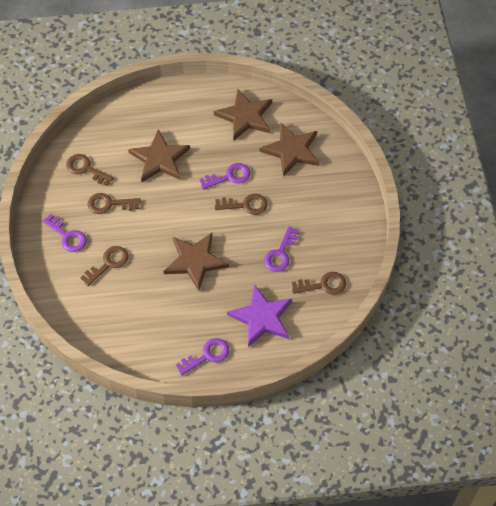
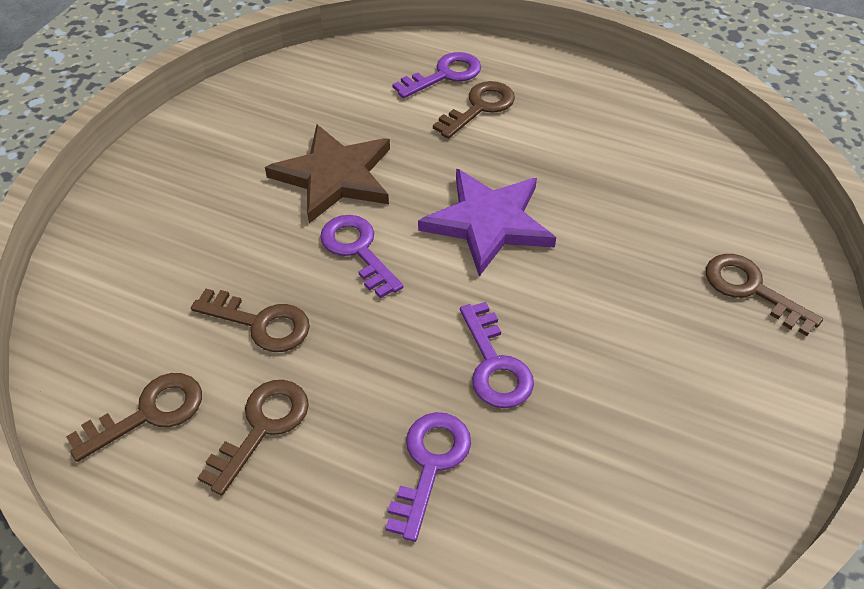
brown star: 4 -> 1

